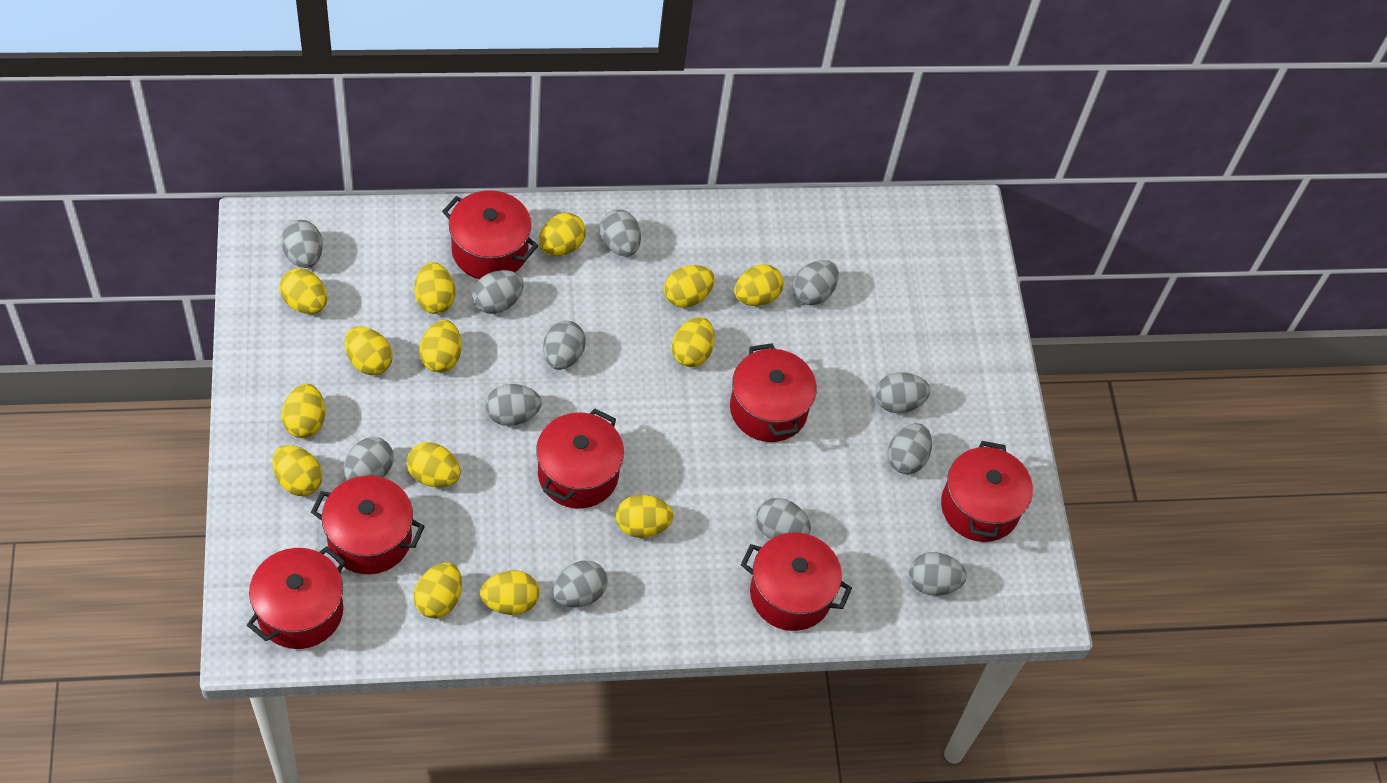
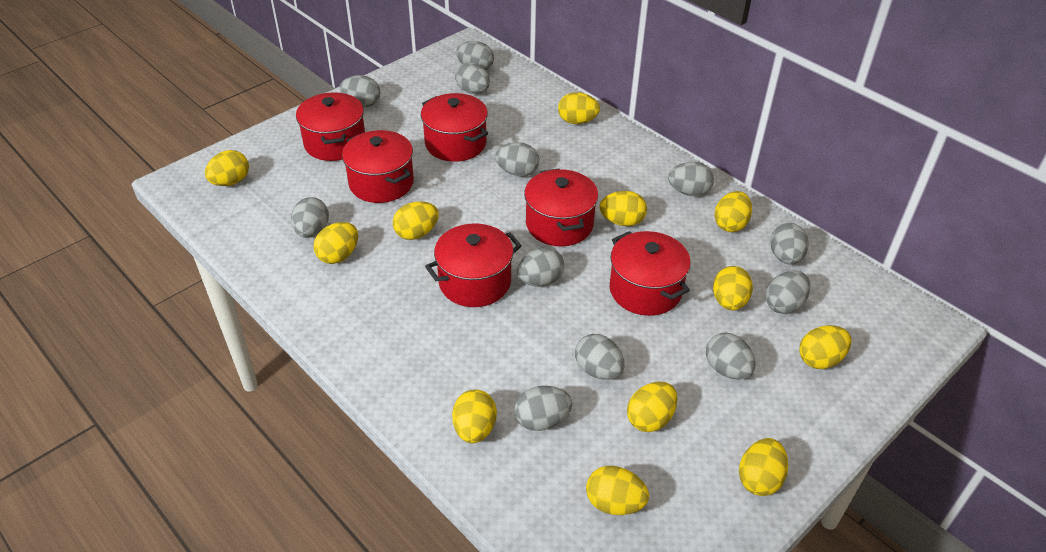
red pot: 7 -> 6
yellow egg: 14 -> 12

